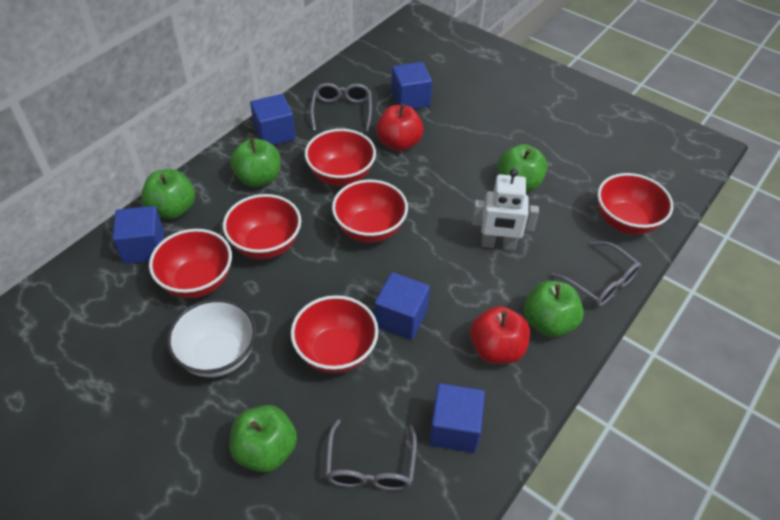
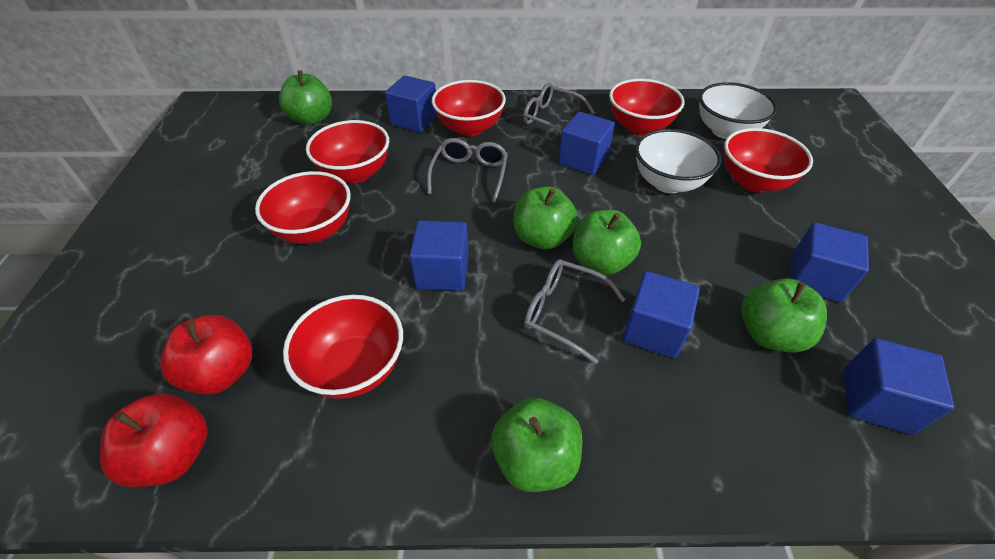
blue cube: 5 -> 6
white bowl: 1 -> 2
white robot: 1 -> 0

